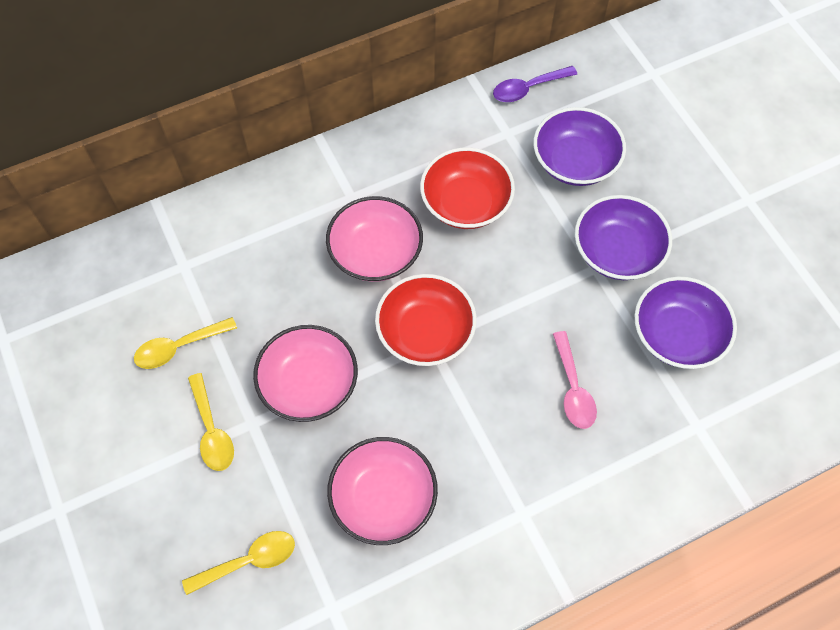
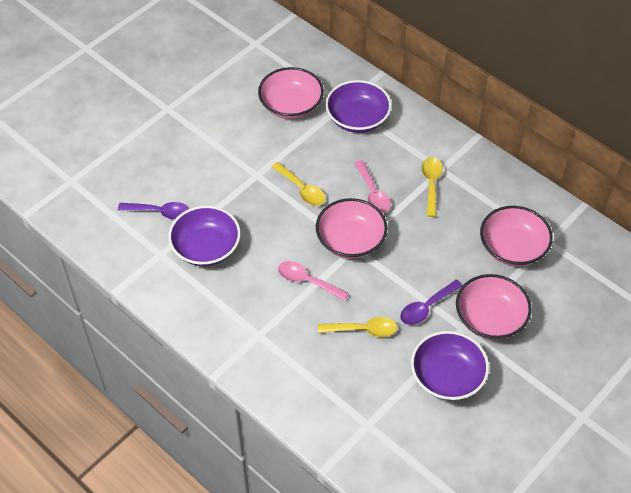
pink bowl: 3 -> 4
pink spoon: 1 -> 2
purple spoon: 1 -> 2
red bowl: 2 -> 0

